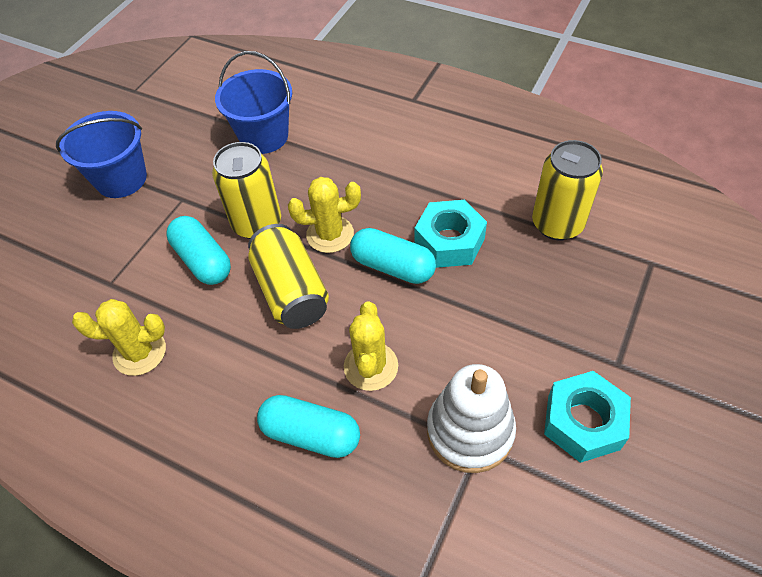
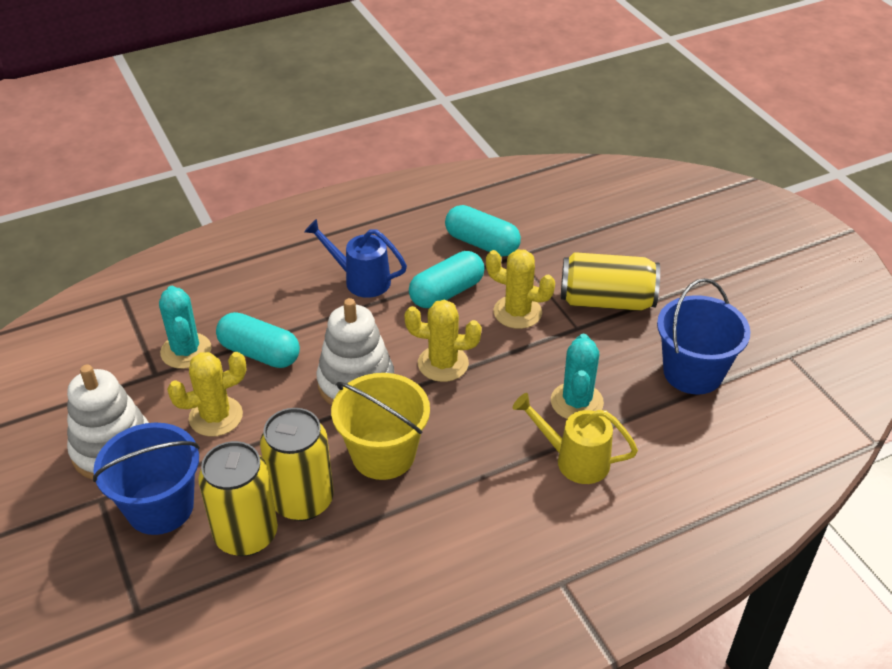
blue watering can: 0 -> 1
turquoise cactus: 0 -> 2
turquoise nut: 2 -> 0
white stacking toy: 1 -> 2
yellow bucket: 0 -> 1
yellow watering can: 0 -> 1

